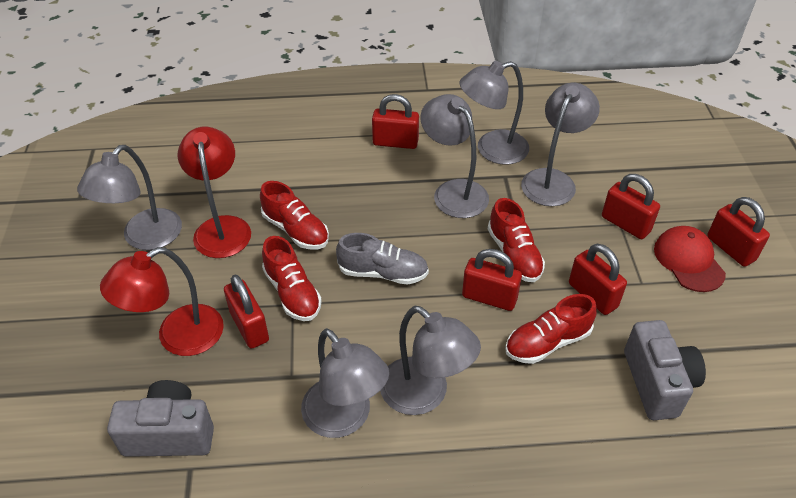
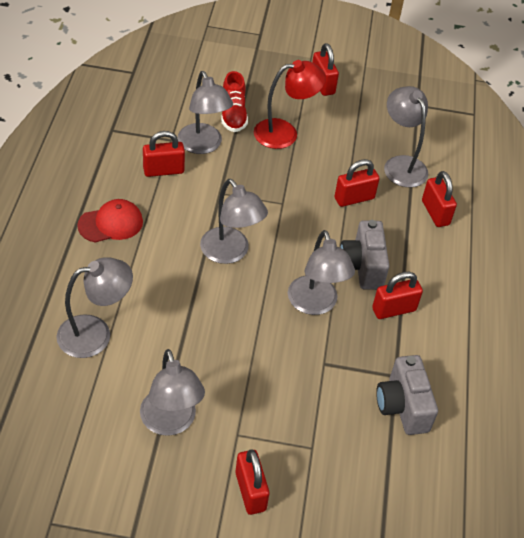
grey shoe: 1 -> 0
red lamp: 2 -> 1
red shoe: 4 -> 1

